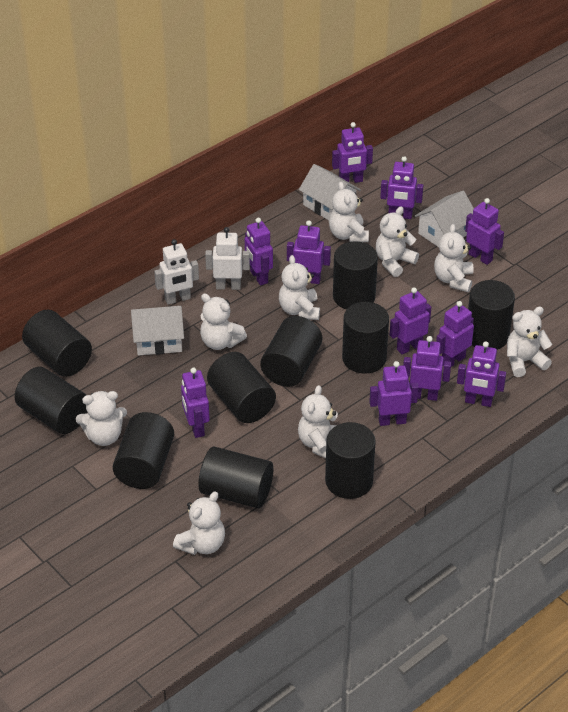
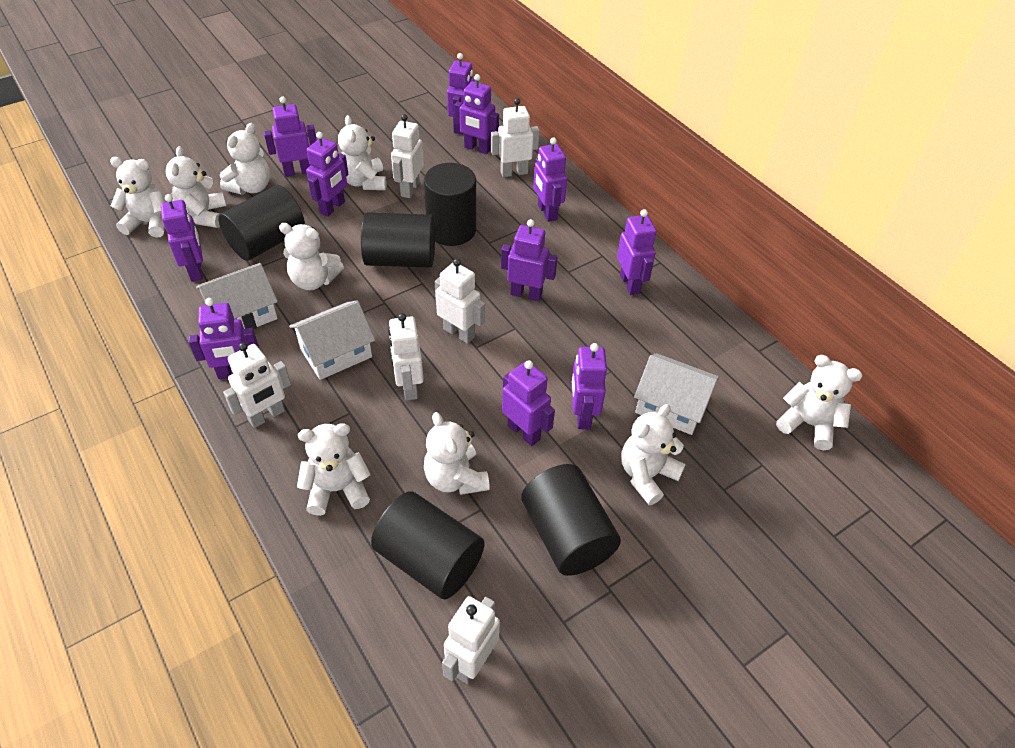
black cylinder: 10 -> 5
white robot: 2 -> 6

